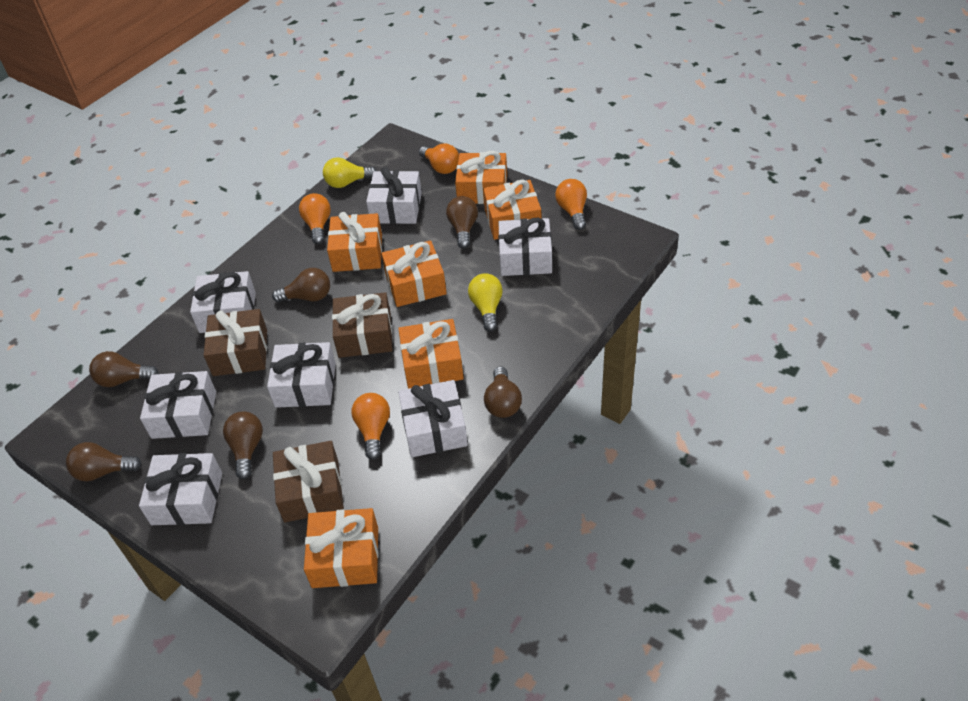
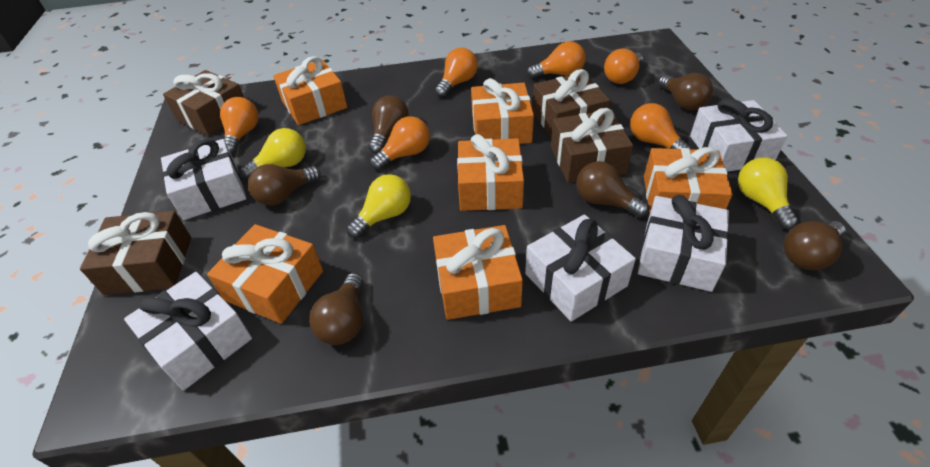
brown gift: 3 -> 4
orange light bulb: 4 -> 6
white gift: 7 -> 5
yellow light bulb: 2 -> 3

